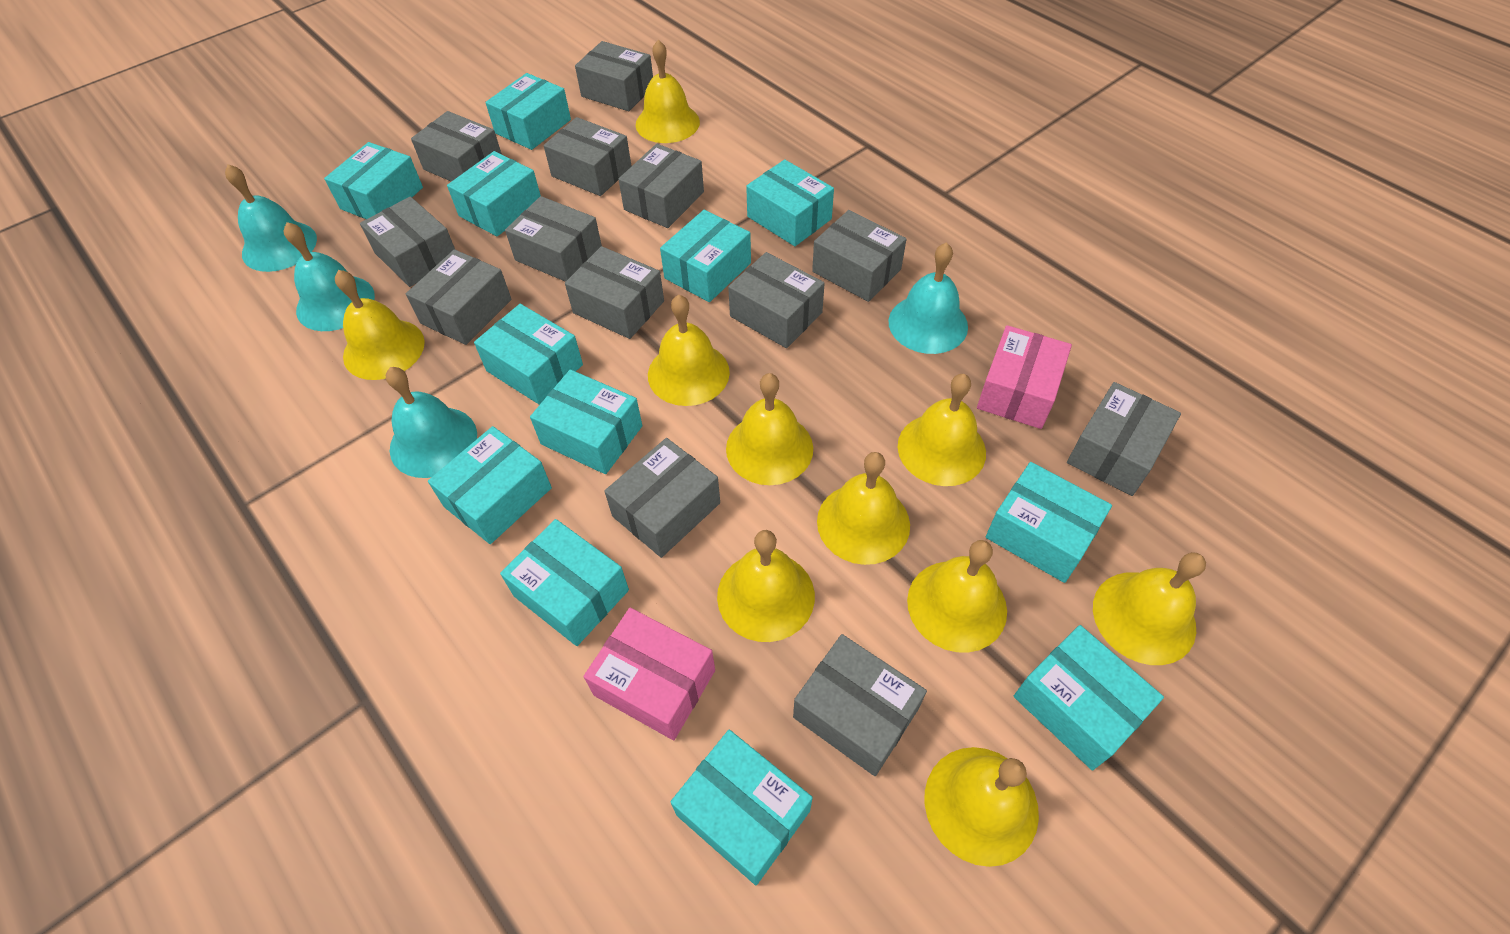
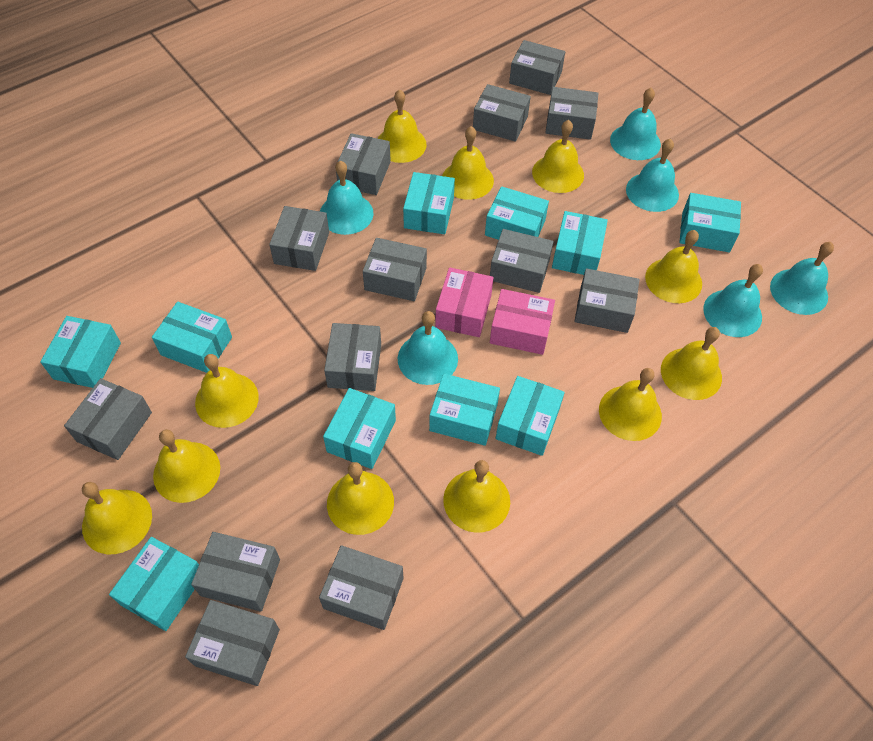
turquoise bell: 4 -> 6
turquoise box: 12 -> 10
yellow bell: 10 -> 11

